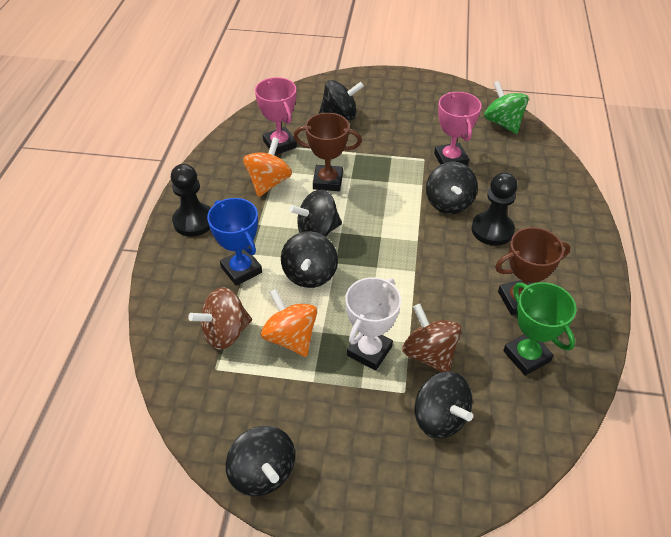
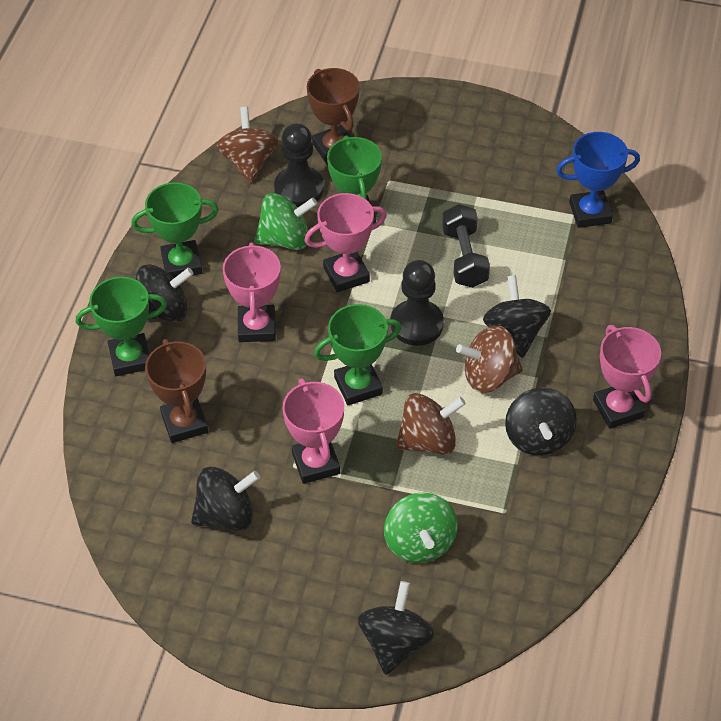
black dumbbell: 0 -> 1
black spinning top: 6 -> 5
brown spinning top: 2 -> 3
green spinning top: 1 -> 2
green trophy: 1 -> 4
orange spinning top: 2 -> 0
pink trophy: 2 -> 4
white trophy: 1 -> 0

